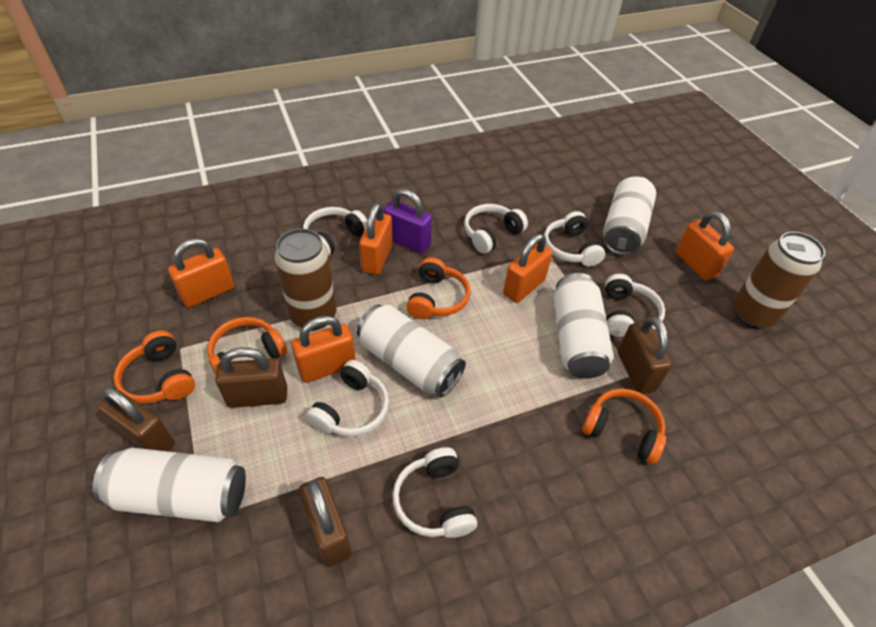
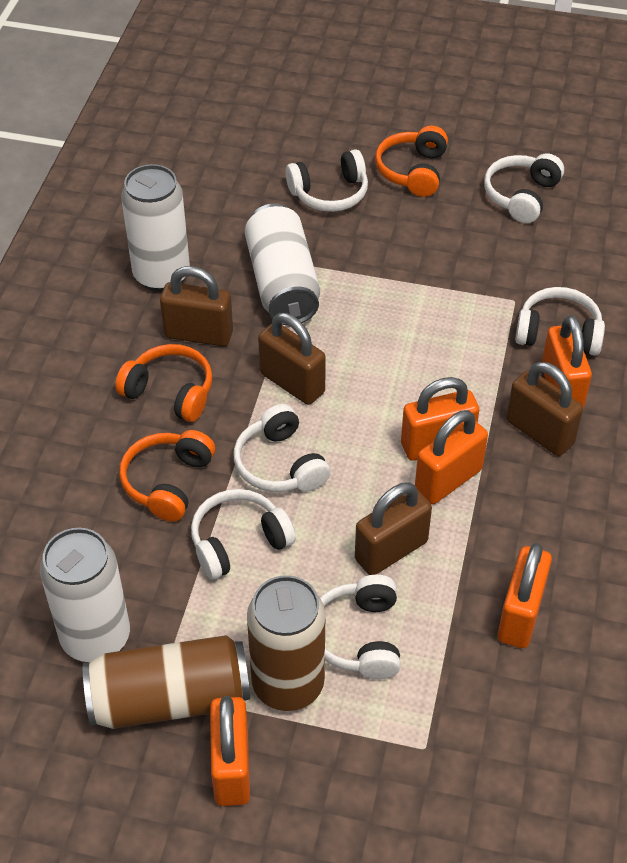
orange headphones: 4 -> 3
purple padlock: 1 -> 0
white can: 4 -> 3

